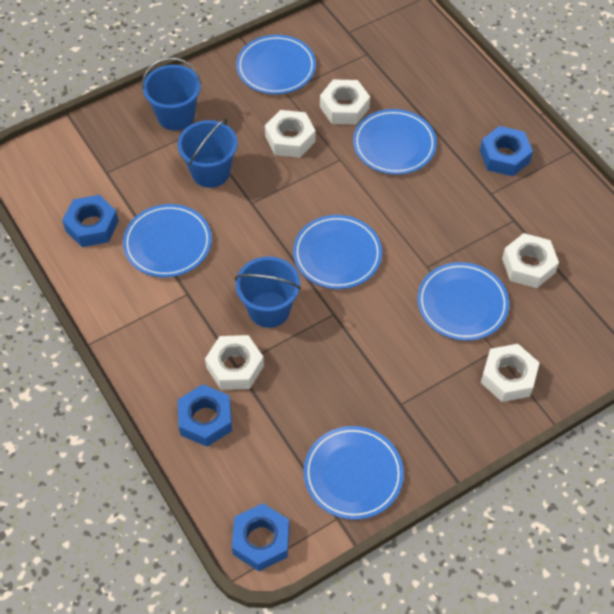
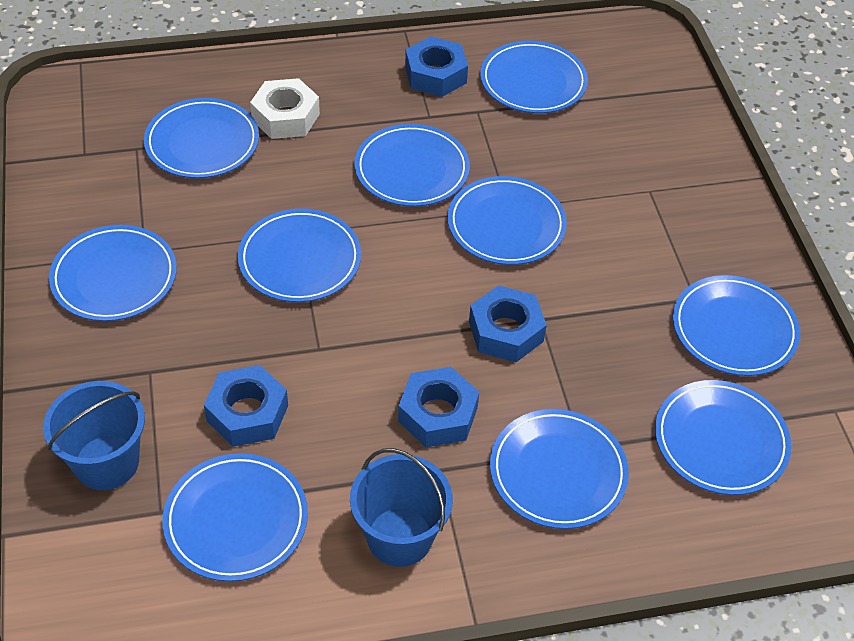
blue bucket: 3 -> 2
blue plate: 6 -> 10
white nut: 5 -> 1

